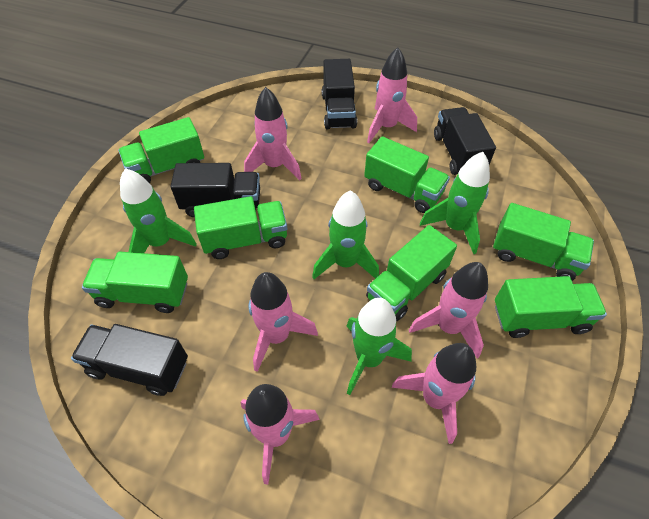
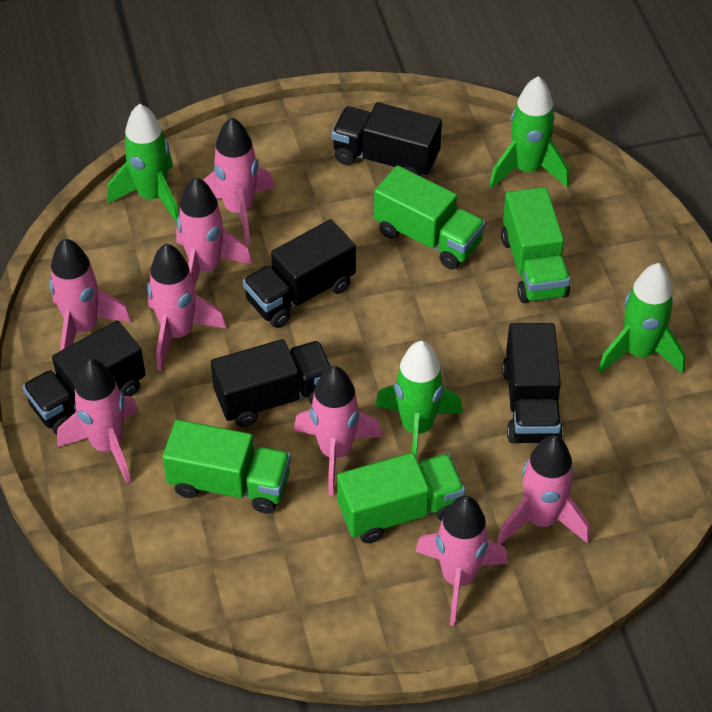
black truck: 4 -> 5
green truck: 7 -> 4
pink rocket: 6 -> 8

